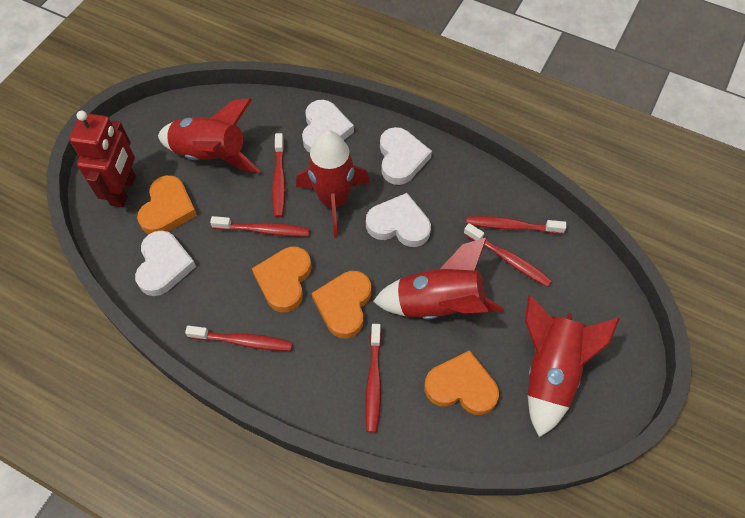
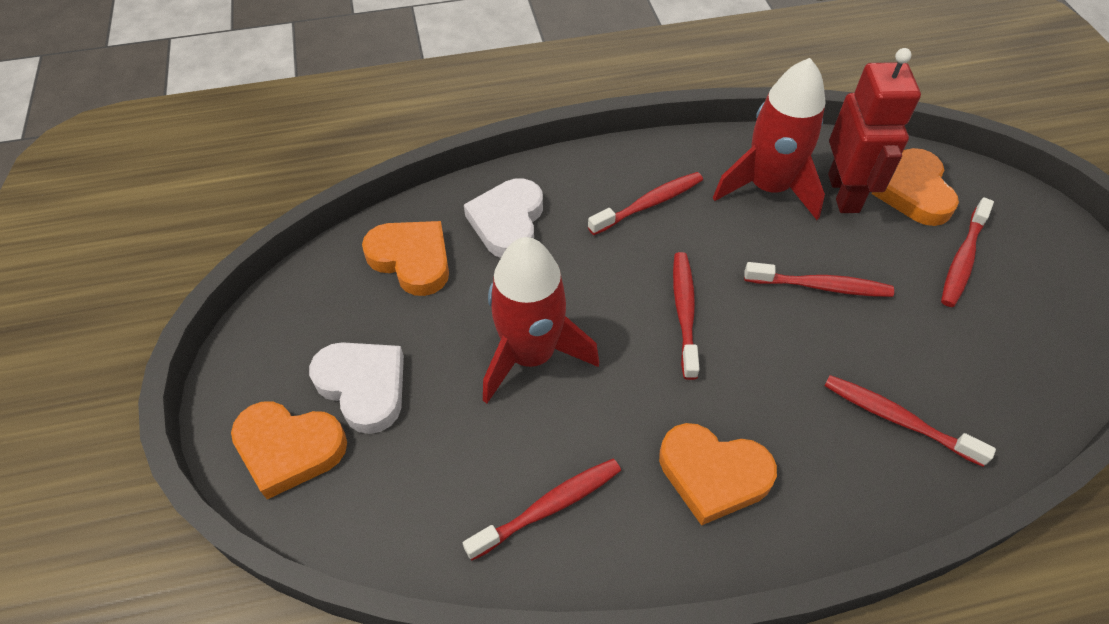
red rocket: 4 -> 2
white heart: 4 -> 2

